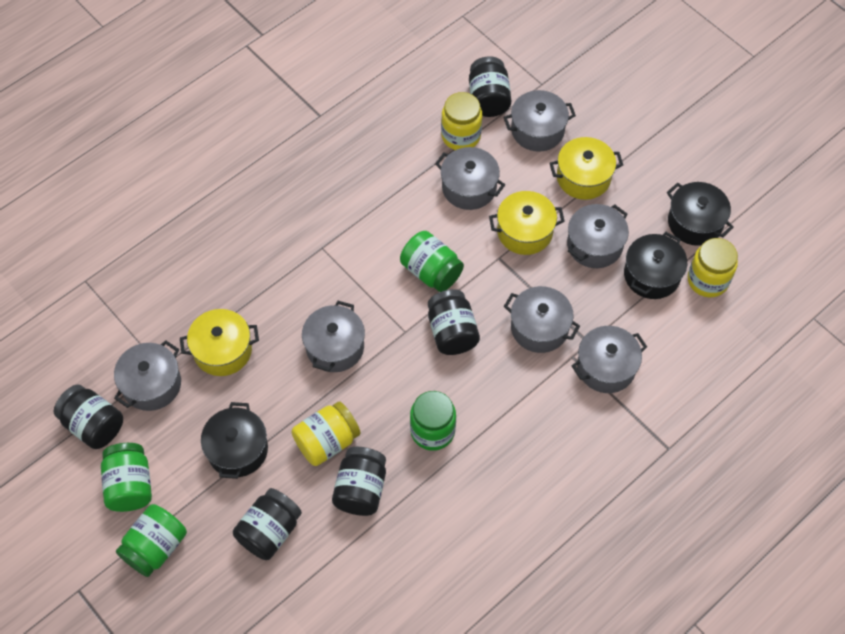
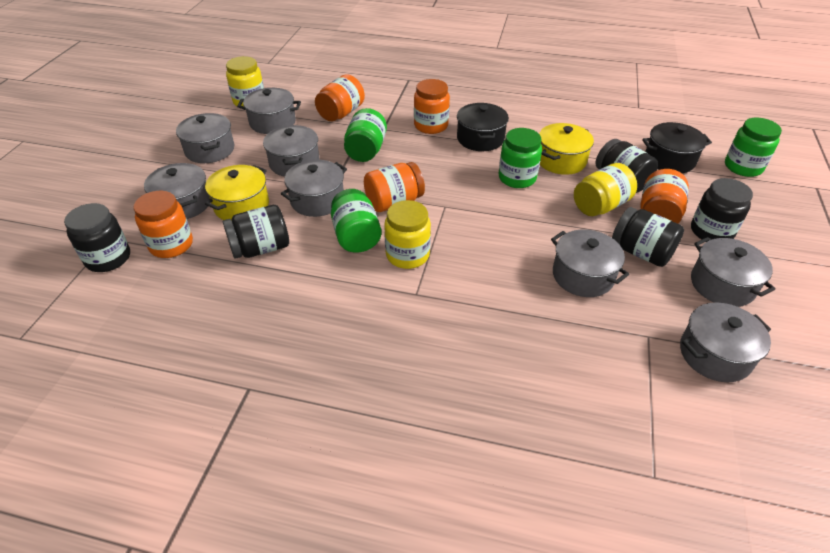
black pot: 3 -> 2
grey pot: 7 -> 8
orange jar: 0 -> 5
yellow pot: 3 -> 2

